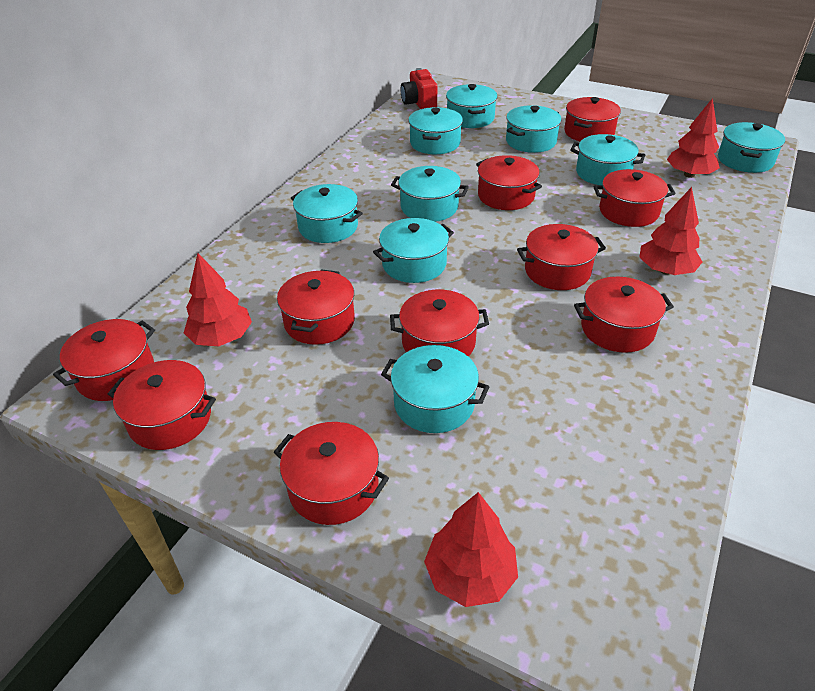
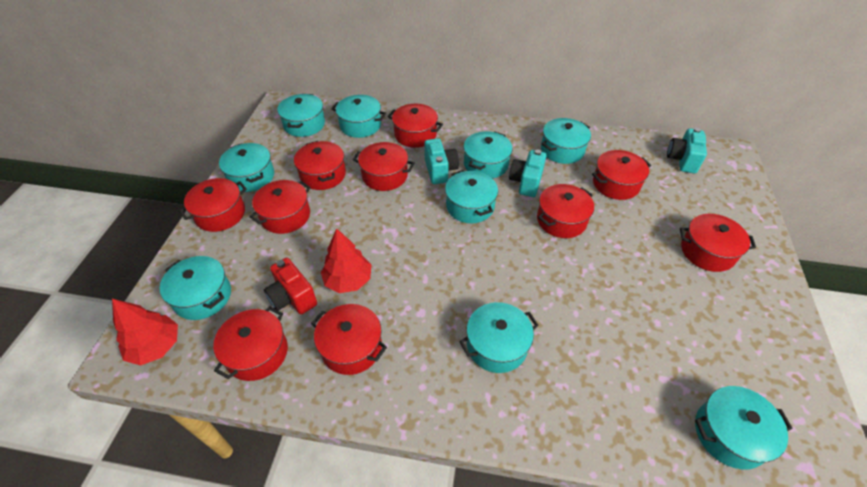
red tree: 4 -> 2
turquoise camera: 0 -> 3

